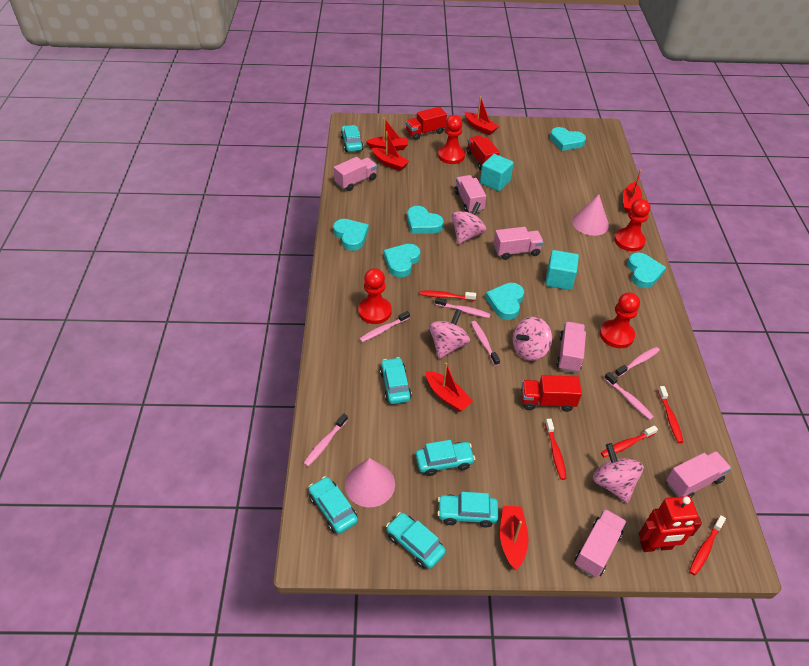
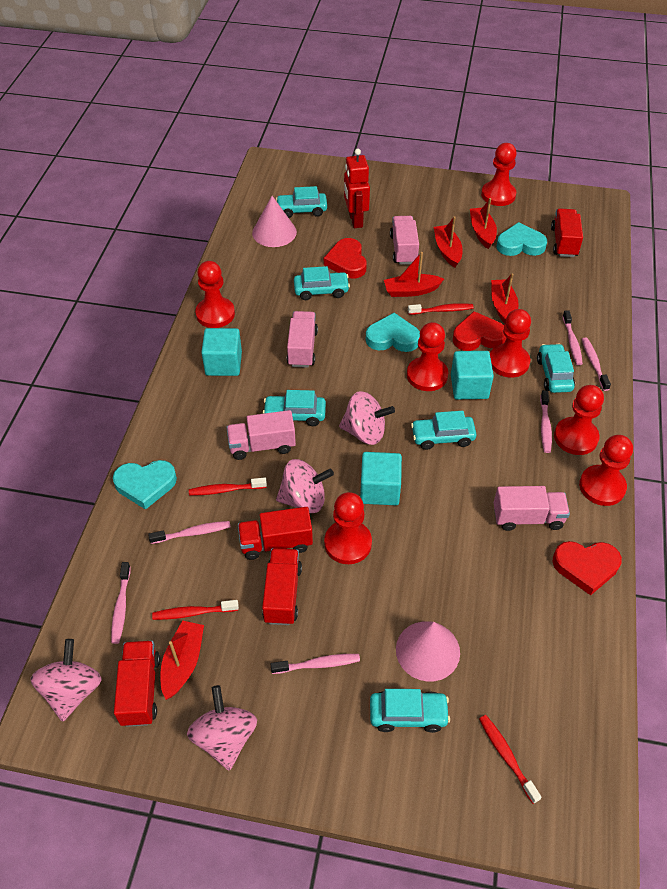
pink truck: 6 -> 4
red boat: 6 -> 5
red heart: 0 -> 3
red pawn: 4 -> 7
red toothbrush: 5 -> 4
red truck: 3 -> 4
turquoise cube: 2 -> 3
turquoise heart: 6 -> 3

